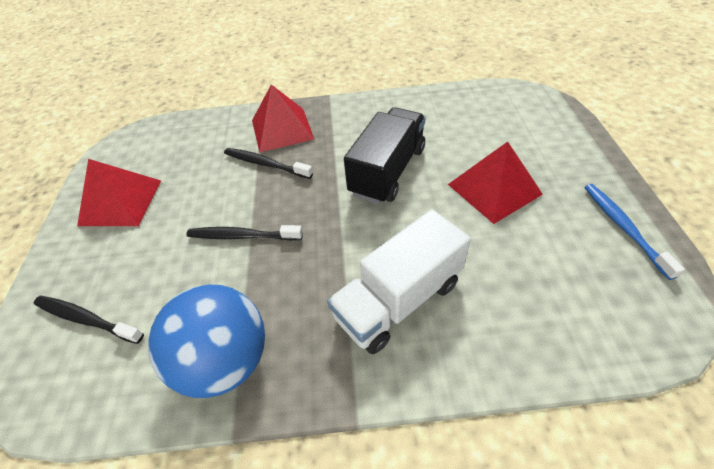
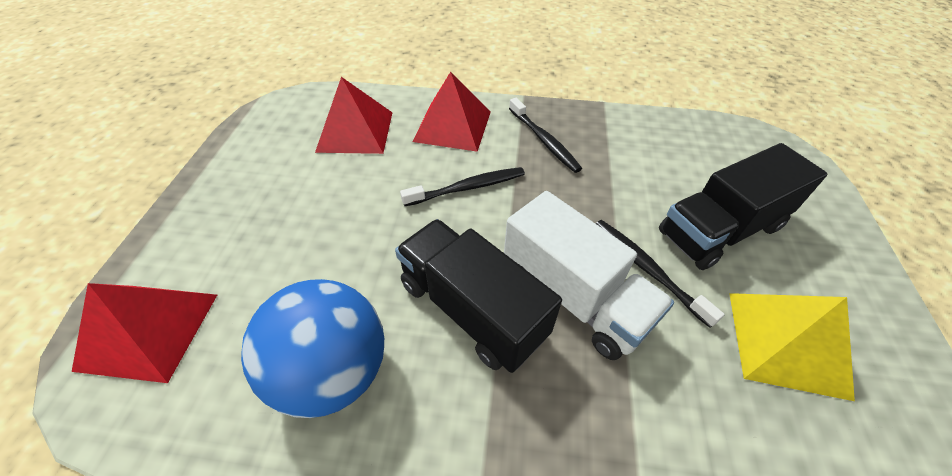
black truck: 1 -> 2
blue toothbrush: 1 -> 0
yellow pyramid: 0 -> 1

